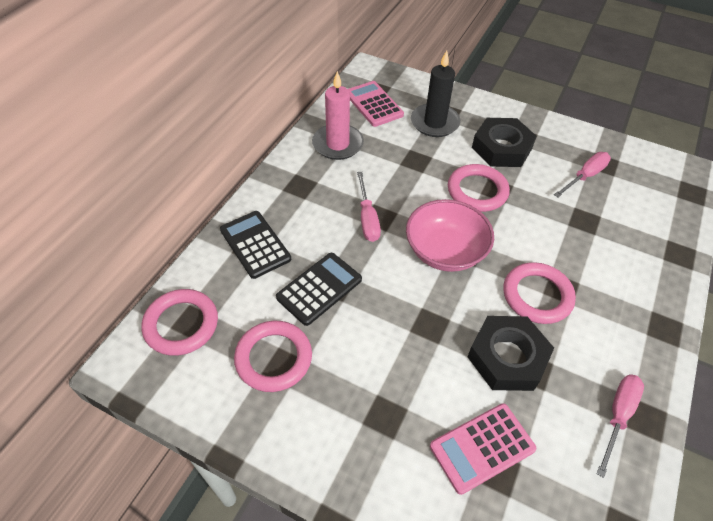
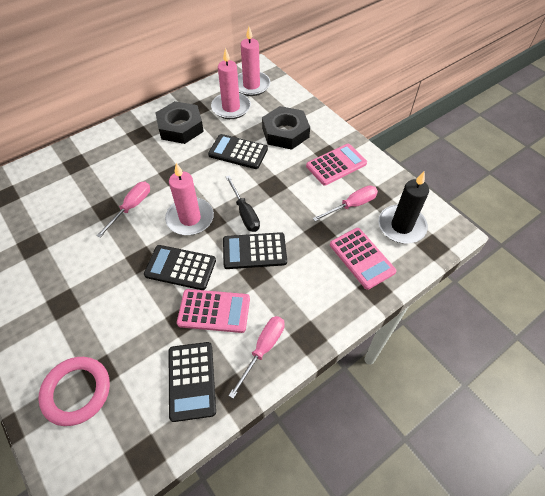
black calculator: 2 -> 4
black screwdriver: 0 -> 1
pink bowl: 1 -> 0
pink calculator: 2 -> 3
pink candle: 1 -> 3
pink ring: 4 -> 1

